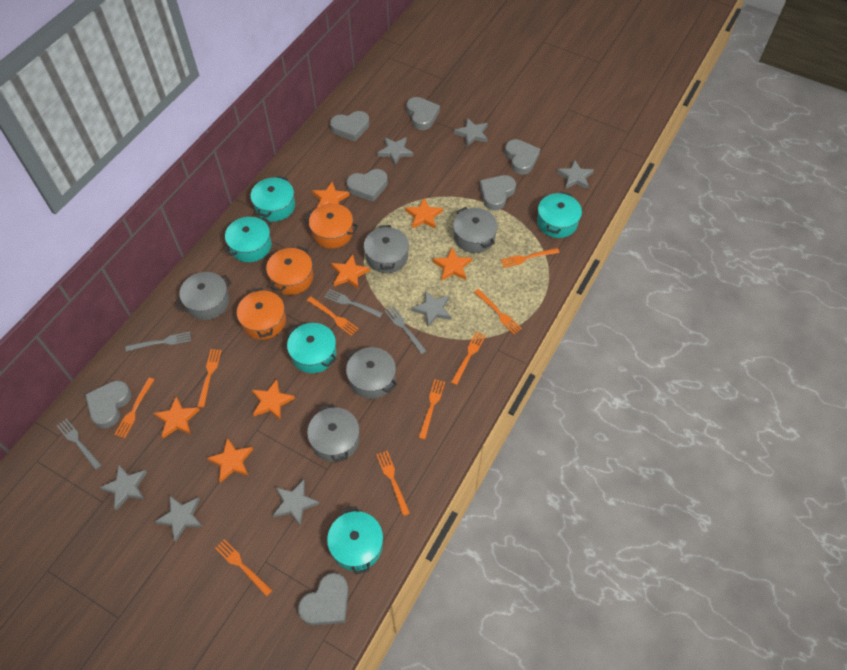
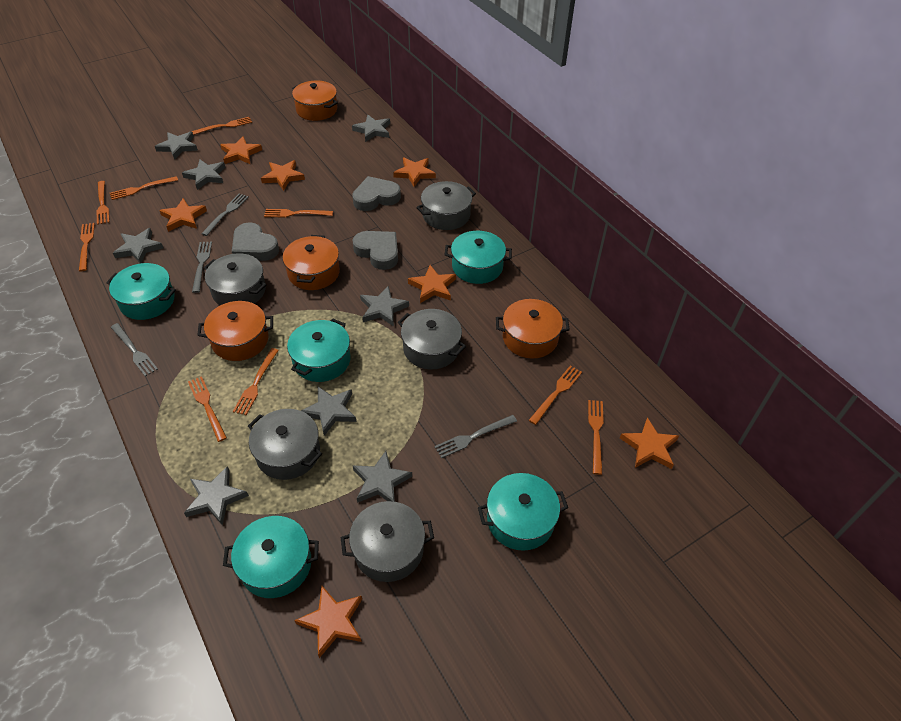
grey heart: 7 -> 3
grey star: 7 -> 8
orange pot: 3 -> 4

